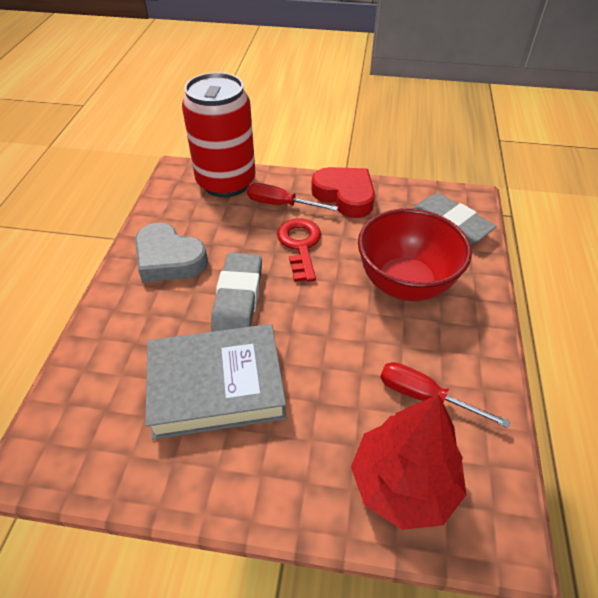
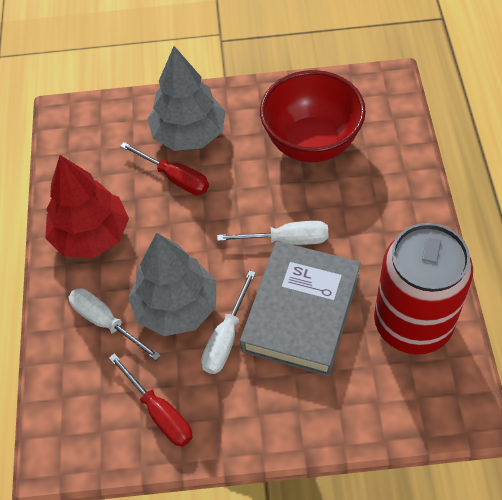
grey eraser: 2 -> 0
grey heart: 1 -> 0
grey tree: 0 -> 2
red heart: 1 -> 0
red key: 1 -> 0
white screwdriver: 0 -> 3

